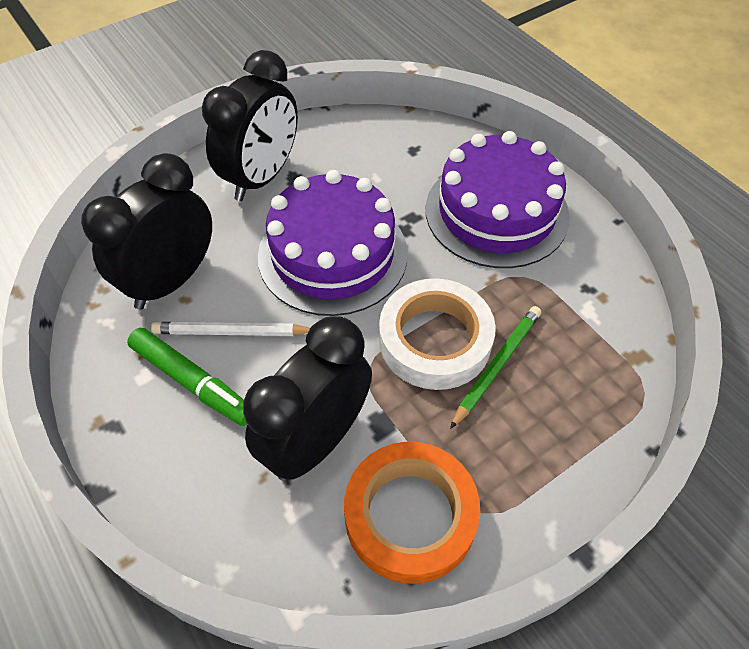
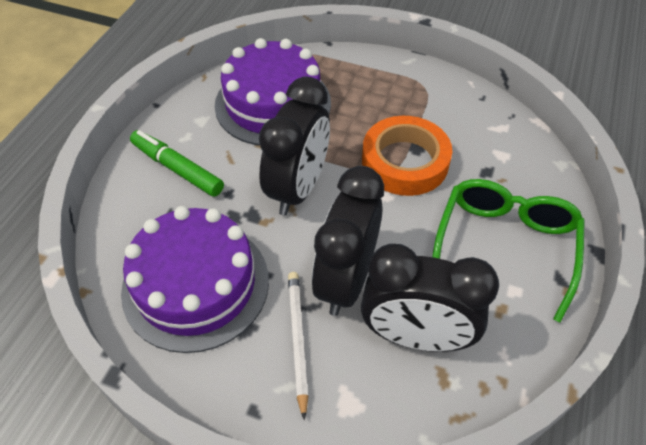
green glasses: 0 -> 1
green pencil: 1 -> 0
white tape: 1 -> 0

